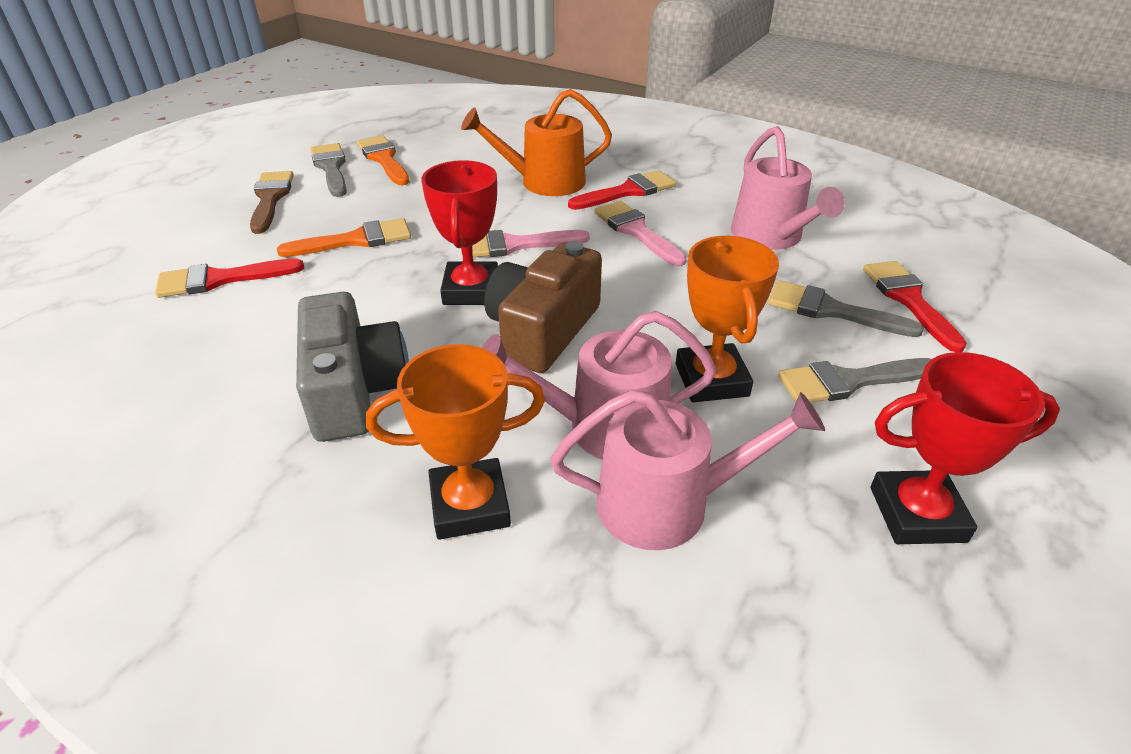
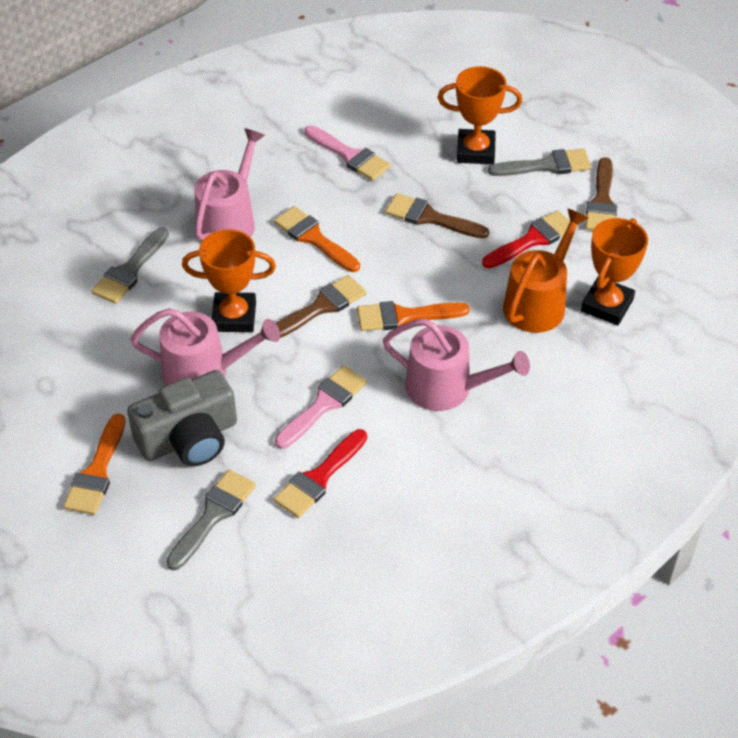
brown brush: 1 -> 3
brown camera: 1 -> 0
orange brush: 2 -> 3
orange trophy: 2 -> 3
red brush: 3 -> 2
red trophy: 2 -> 0

